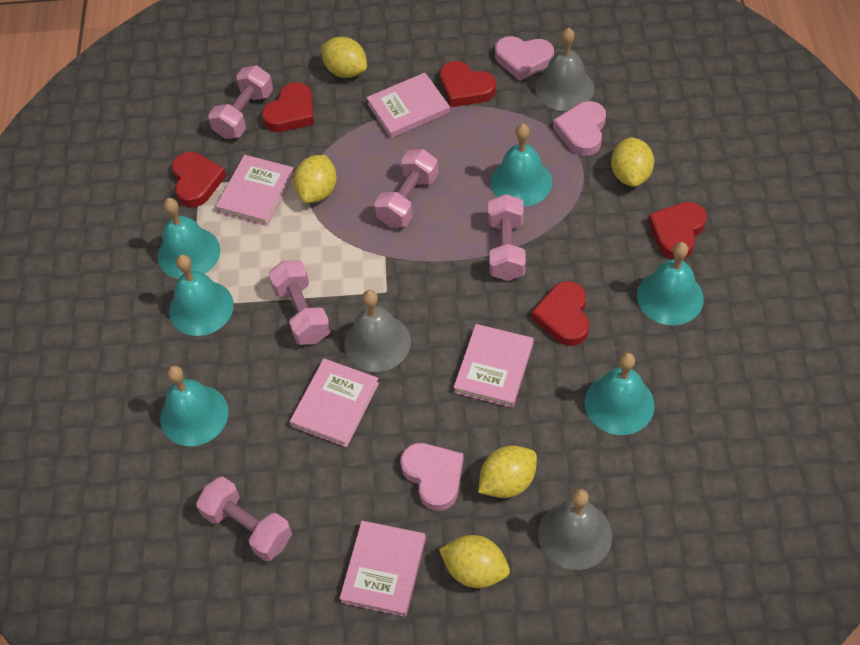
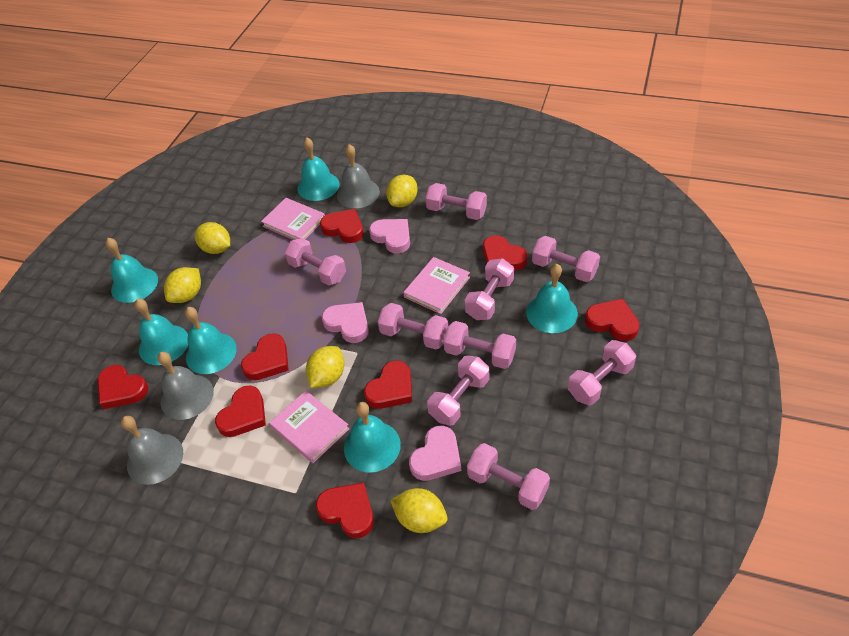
pink book: 5 -> 3
pink dumbbell: 5 -> 9
red heart: 5 -> 8

